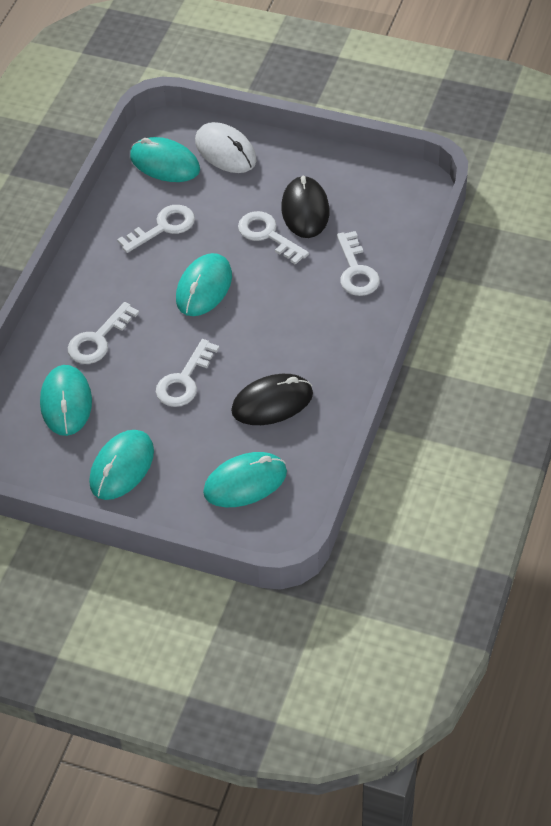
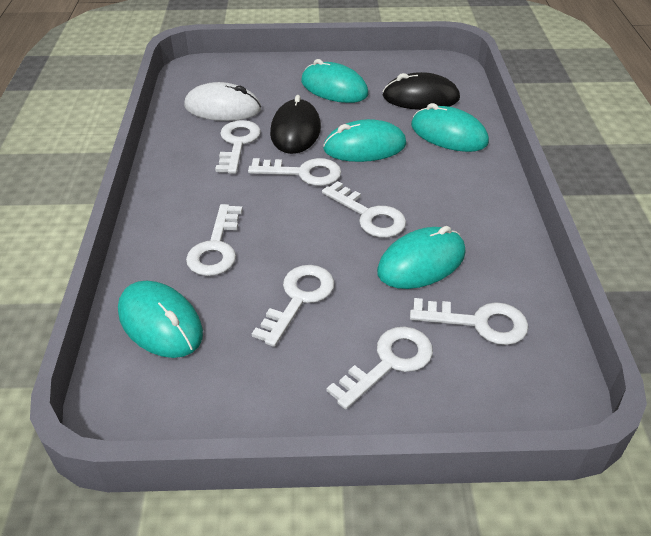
white key: 5 -> 7

